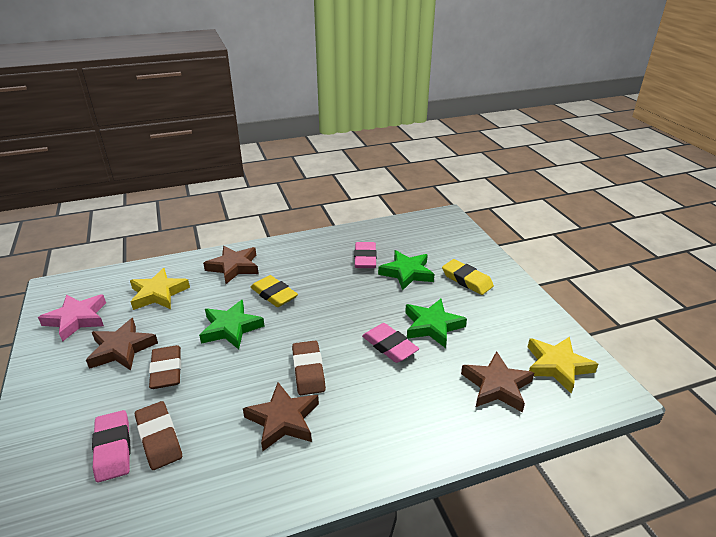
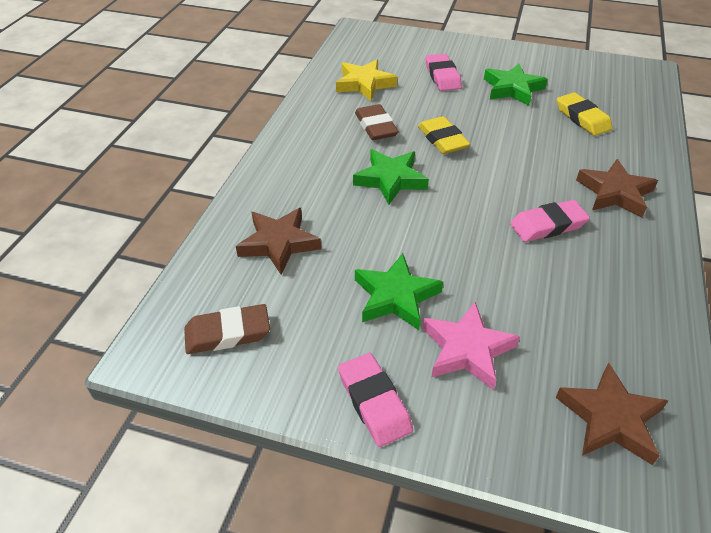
brown eraser: 3 -> 2
brown star: 4 -> 3
yellow star: 2 -> 1

